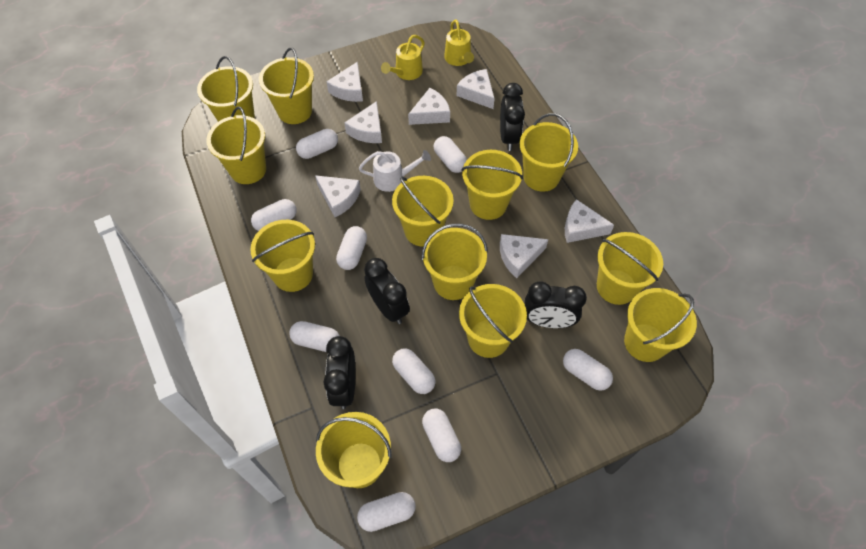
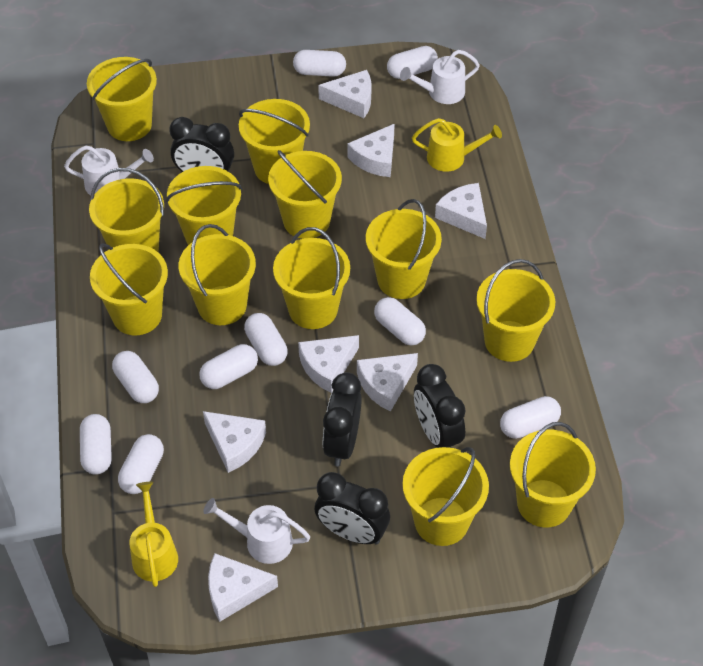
white watering can: 1 -> 3

